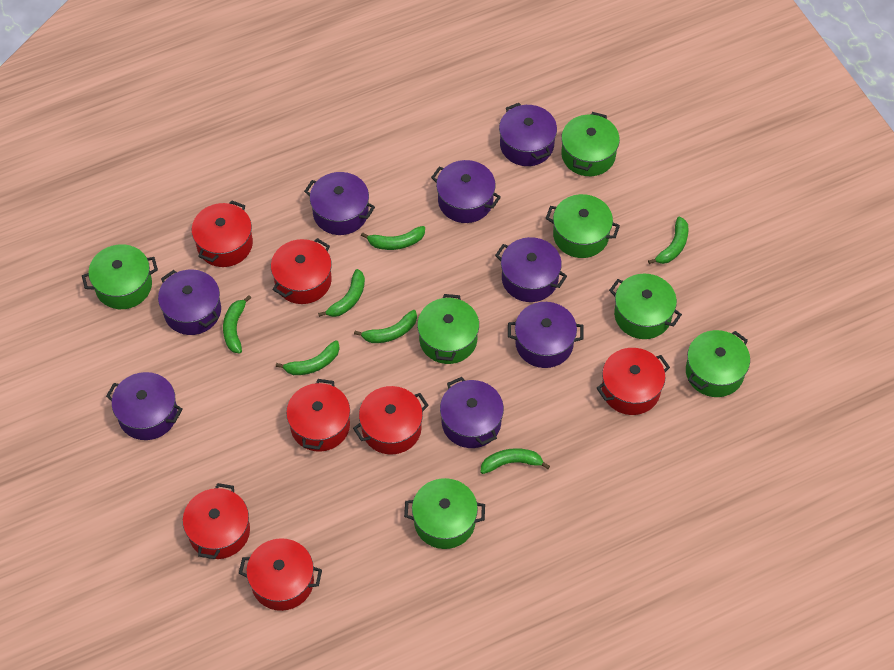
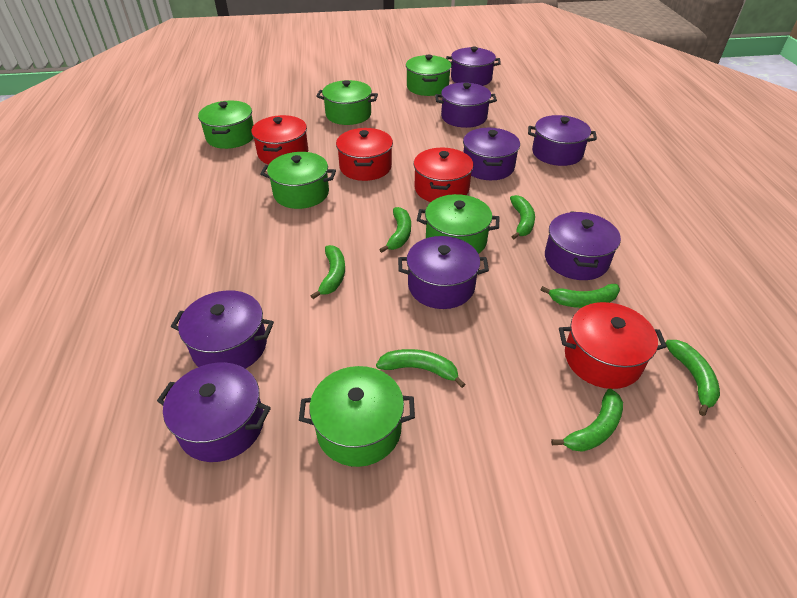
green pot: 7 -> 6
red pot: 7 -> 4

